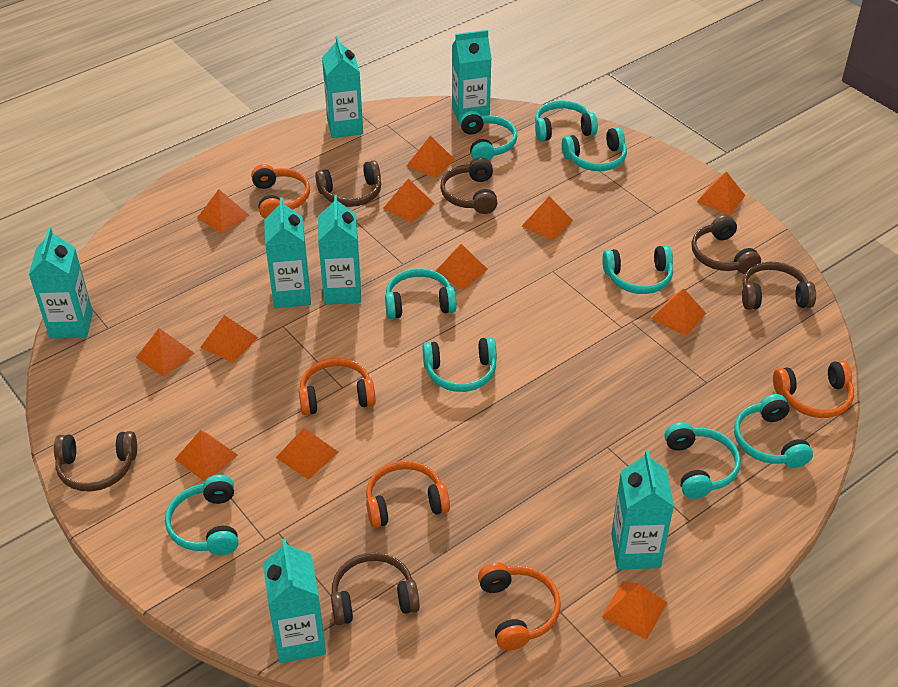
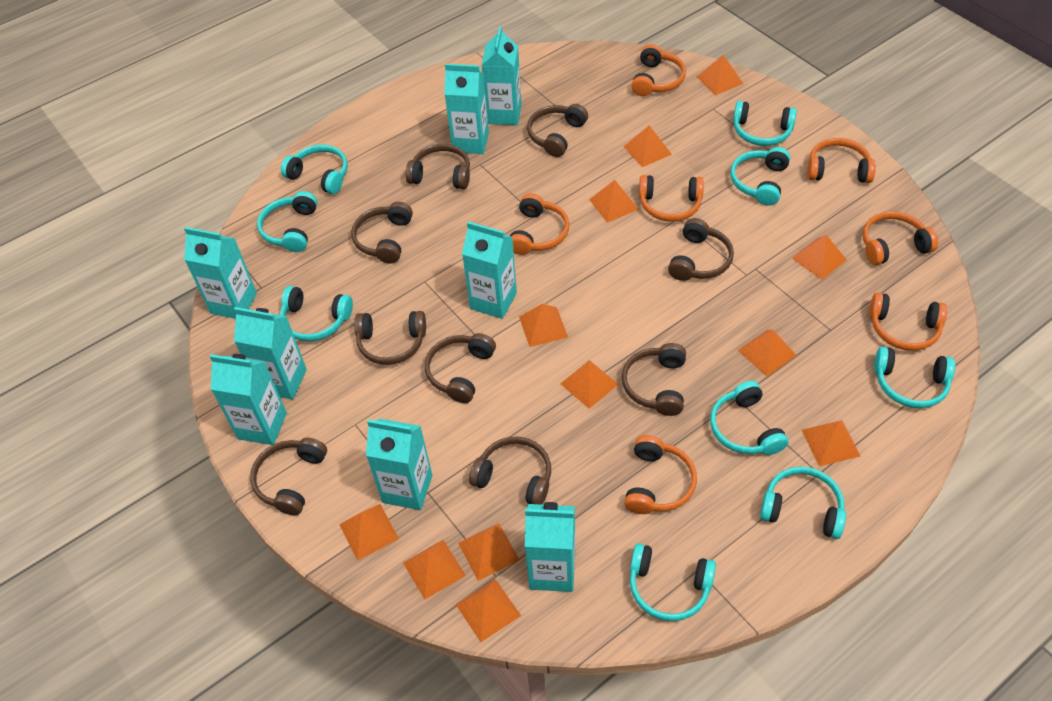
brown headphones: 6 -> 9
orange headphones: 5 -> 7
turquoise carton: 7 -> 8

